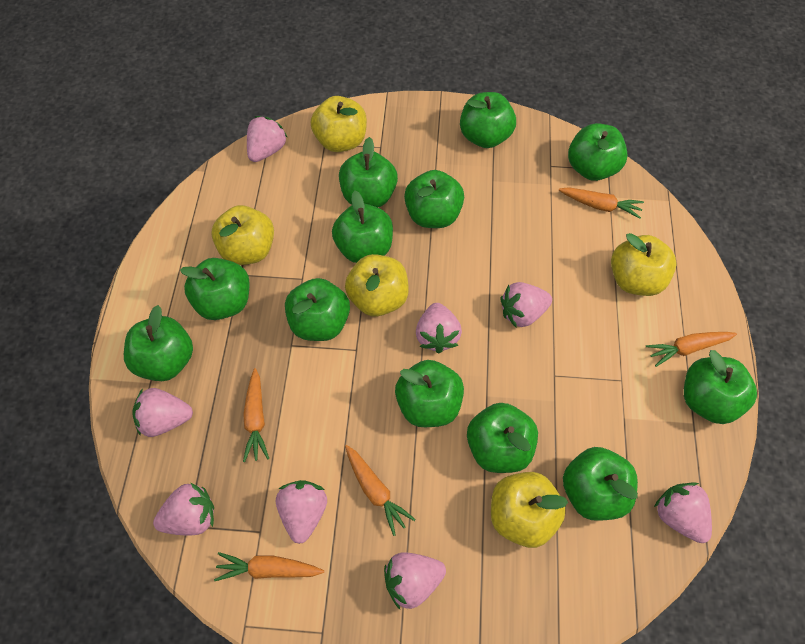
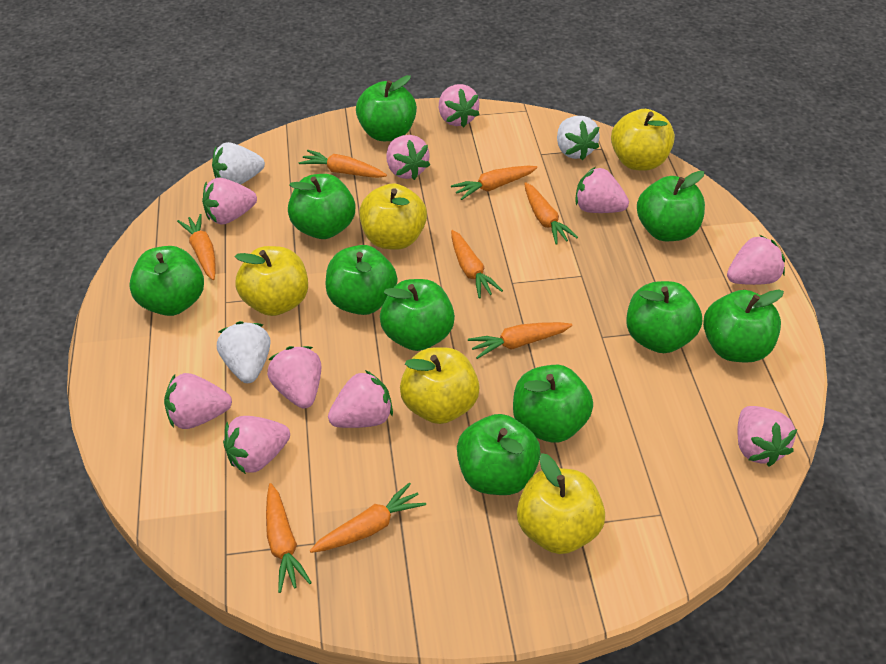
green apple: 12 -> 10
orange carrot: 5 -> 8
pink strawberry: 8 -> 10
white strawberry: 0 -> 3

